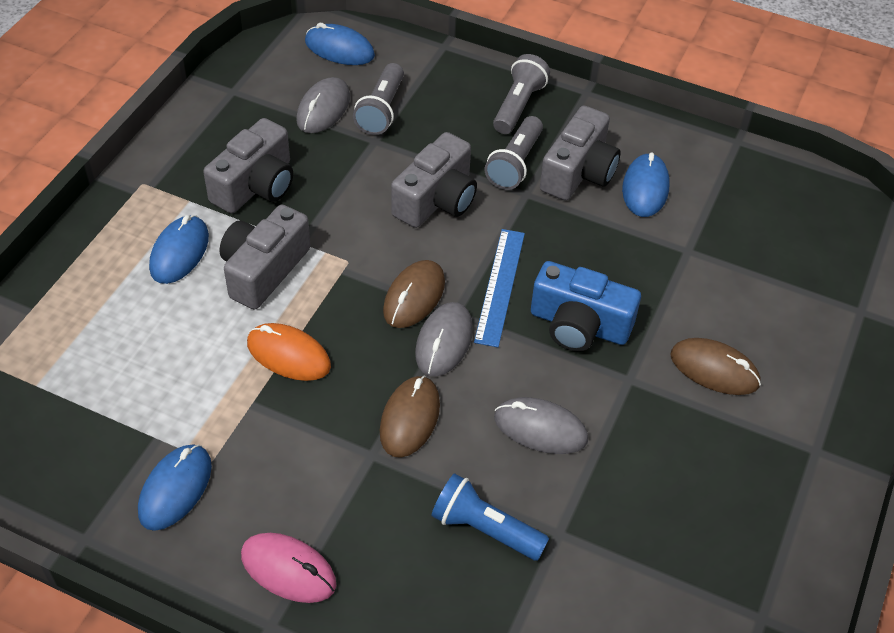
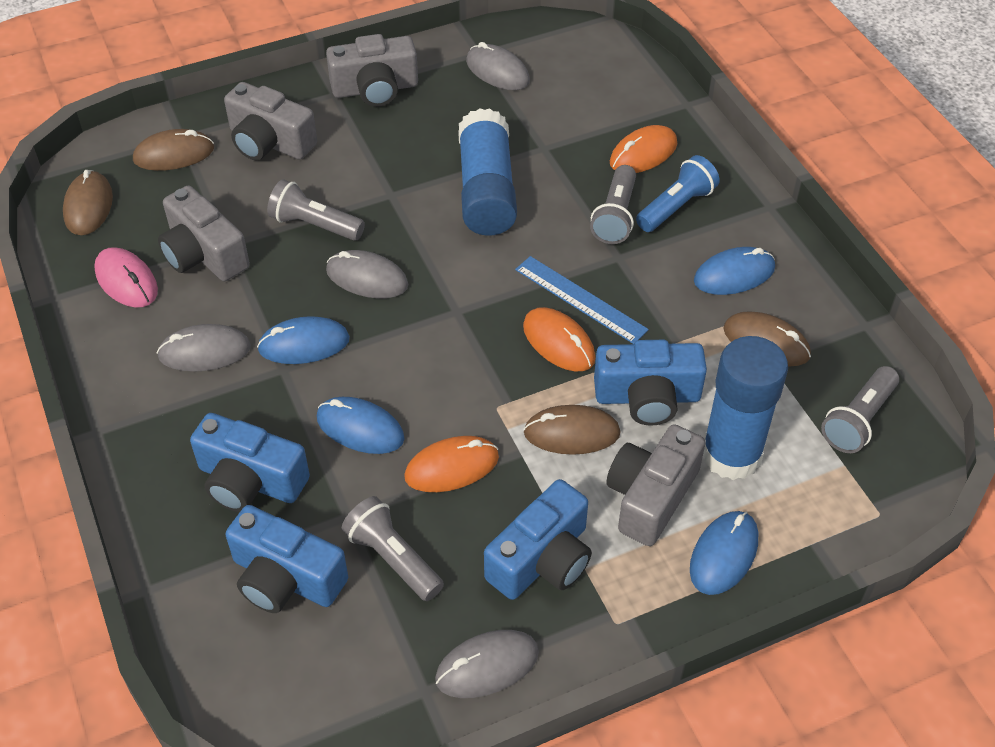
blue camera: 1 -> 4
blue glue stick: 0 -> 2
brown mouse: 3 -> 4
grey flashlight: 3 -> 4
grey mouse: 3 -> 4
orange mouse: 1 -> 3

